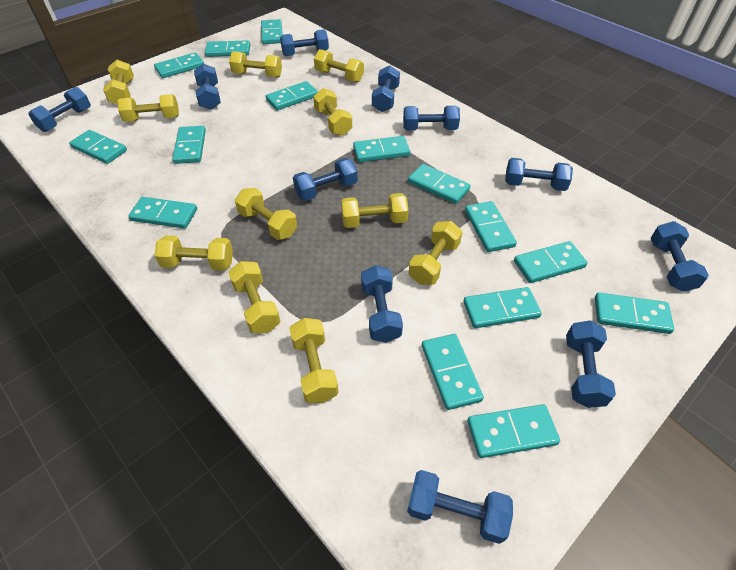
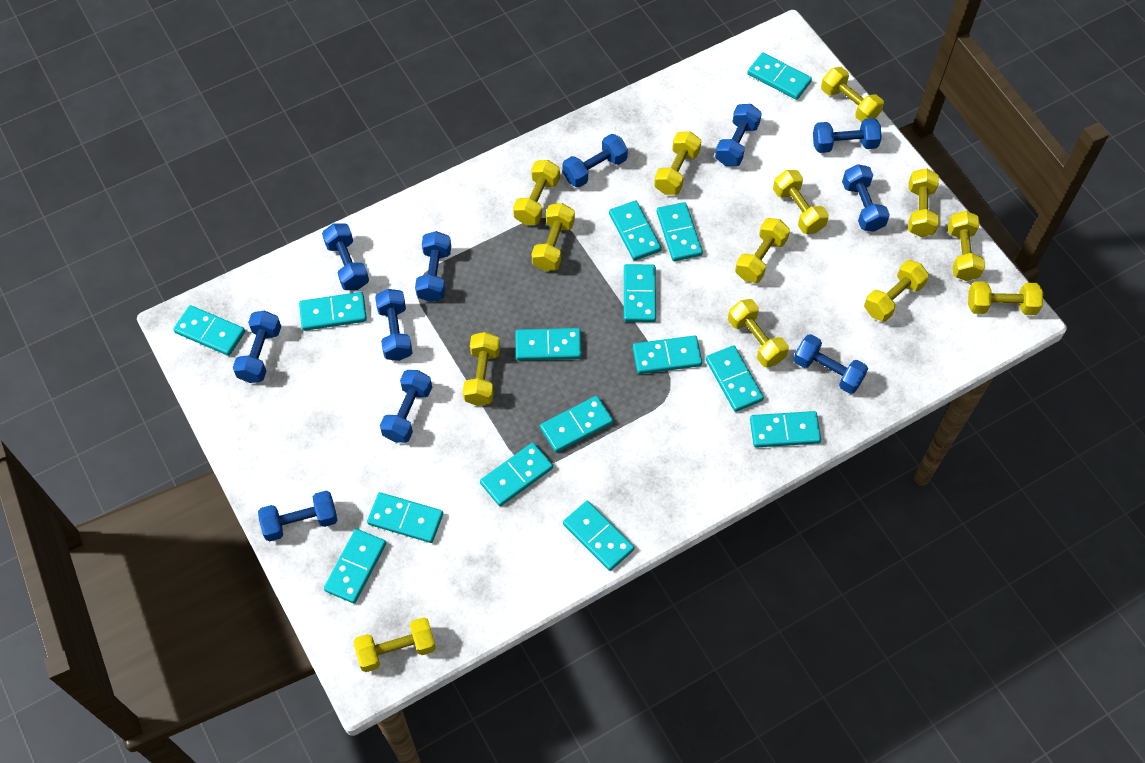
yellow dumbbell: 11 -> 13

